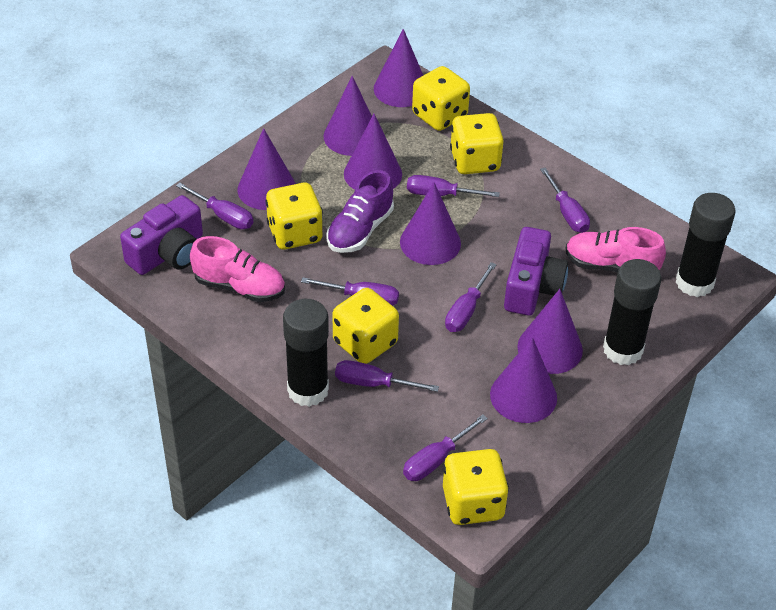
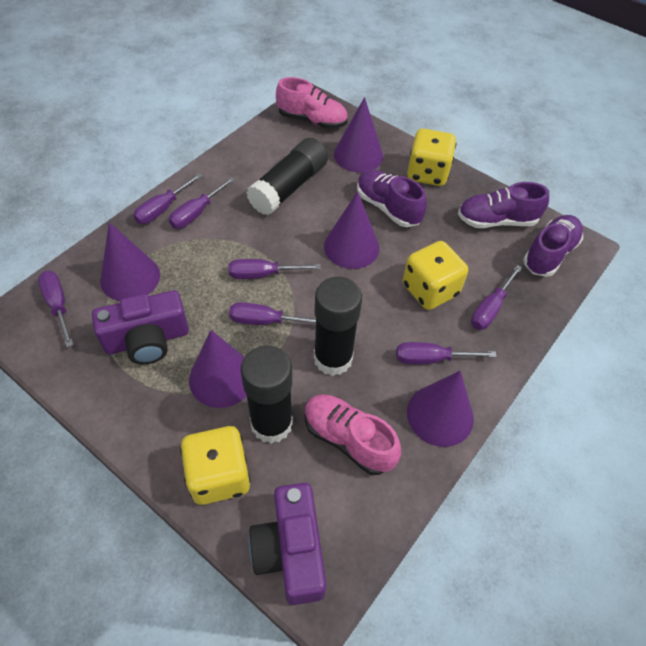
purple cone: 7 -> 5
purple shoe: 1 -> 3
yellow dice: 5 -> 3

